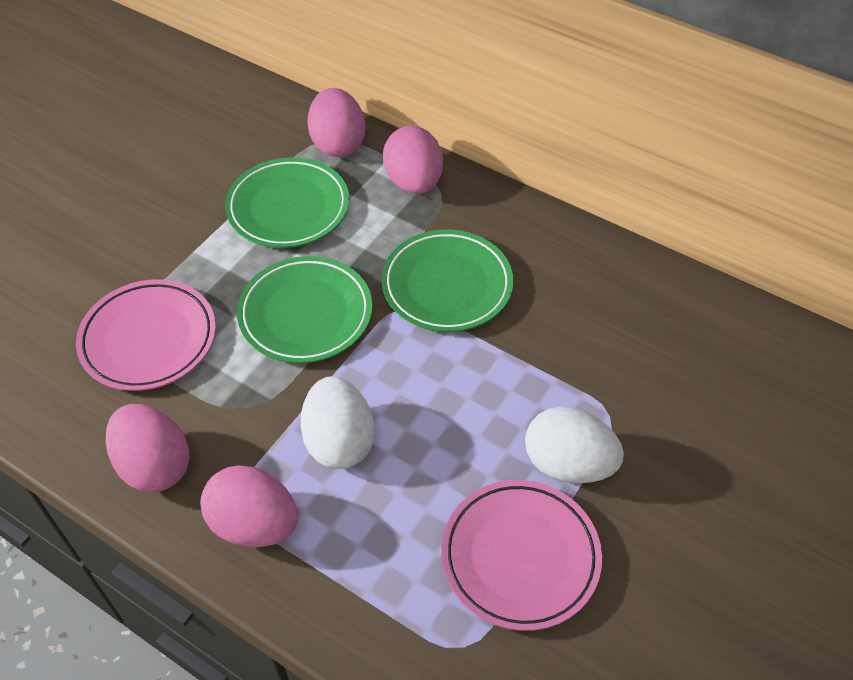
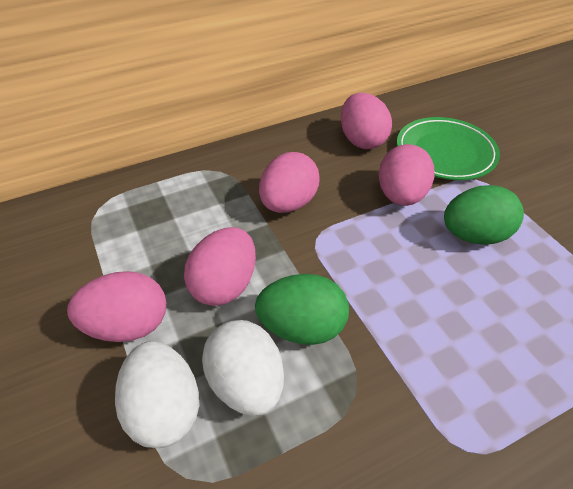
green egg: 0 -> 2
green plate: 3 -> 1
pink egg: 4 -> 5
pink plate: 2 -> 0

